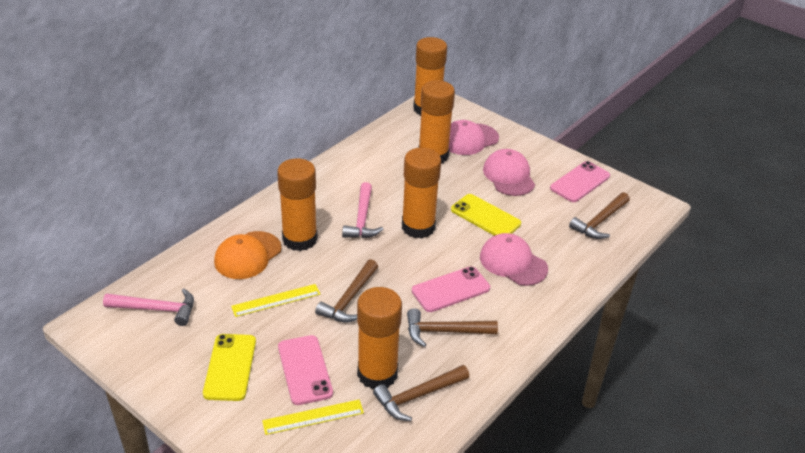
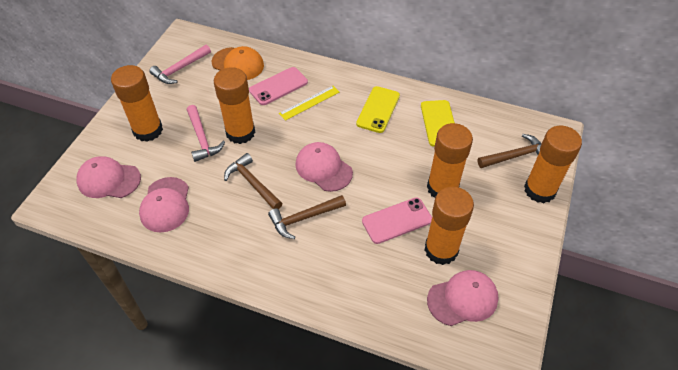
brown hammer: 4 -> 3
pink cap: 3 -> 4
pink phone: 3 -> 2
yellow ruler: 2 -> 1

